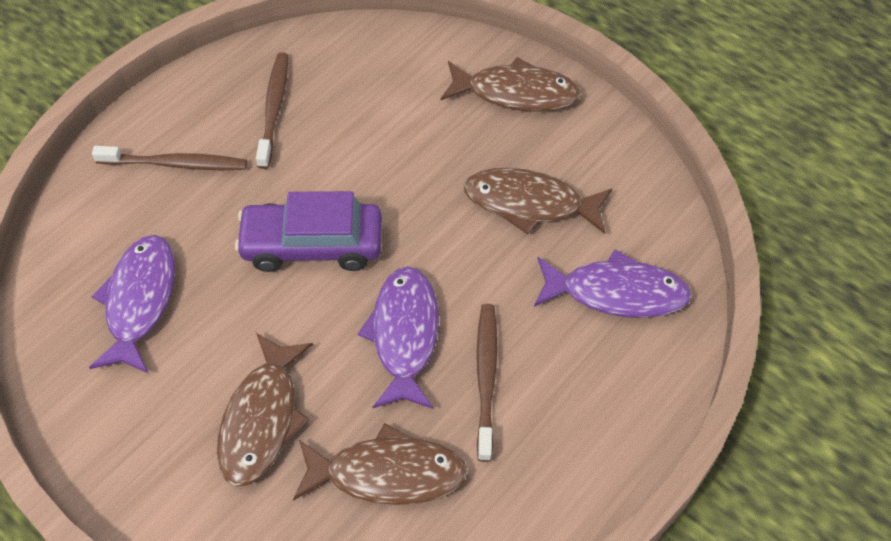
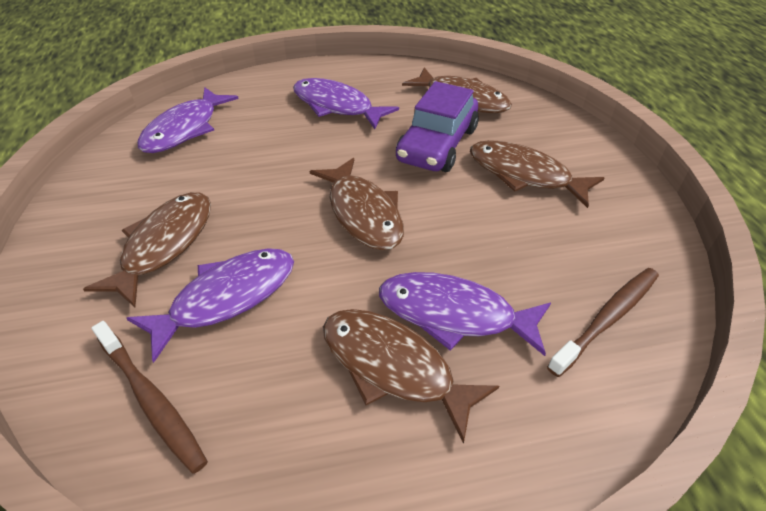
brown fish: 4 -> 5
brown toothbrush: 3 -> 2
purple fish: 3 -> 4

